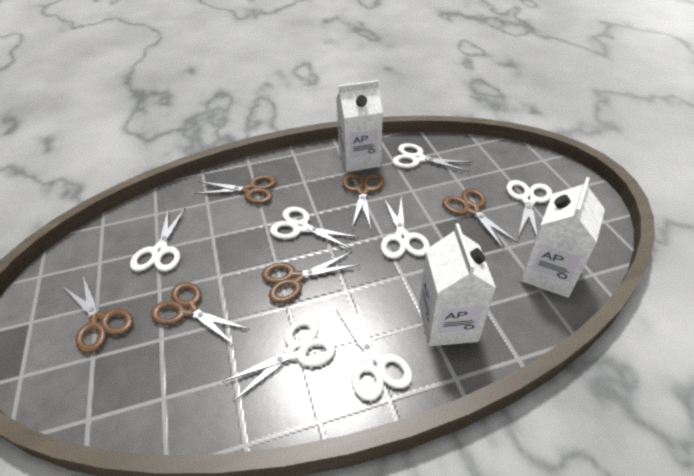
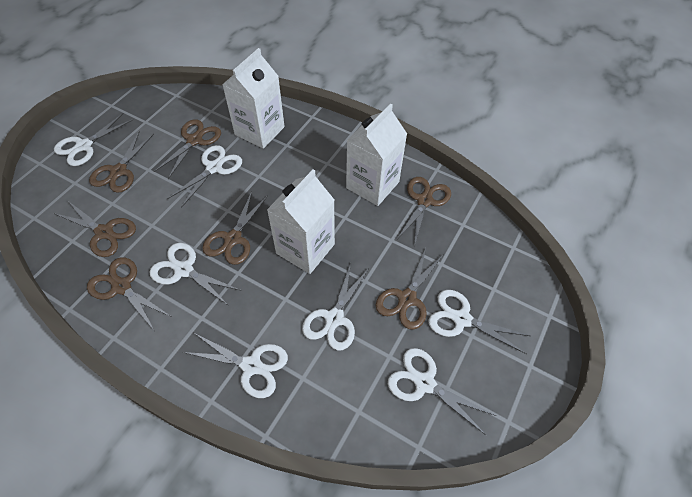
brown scissors: 6 -> 7

